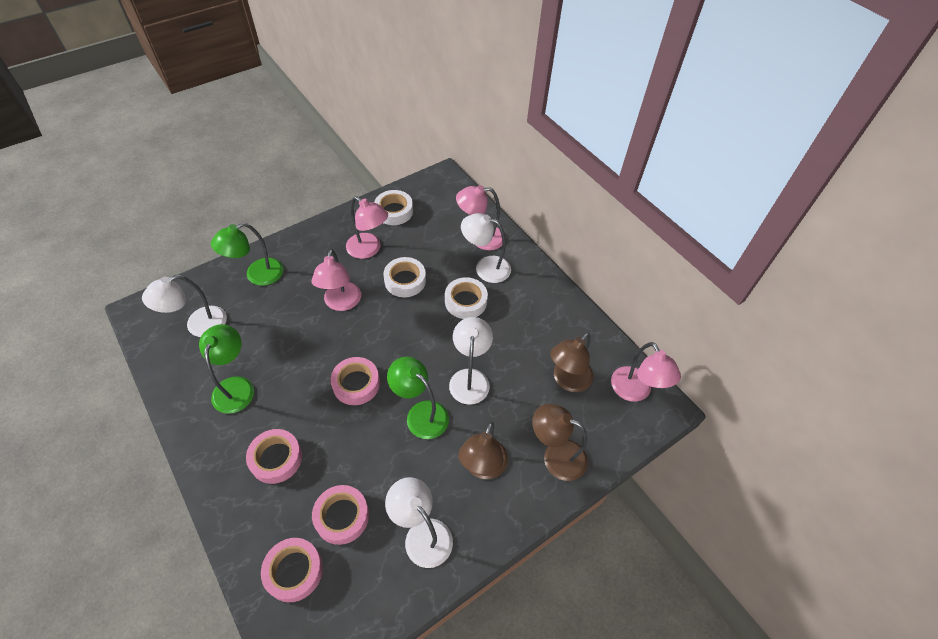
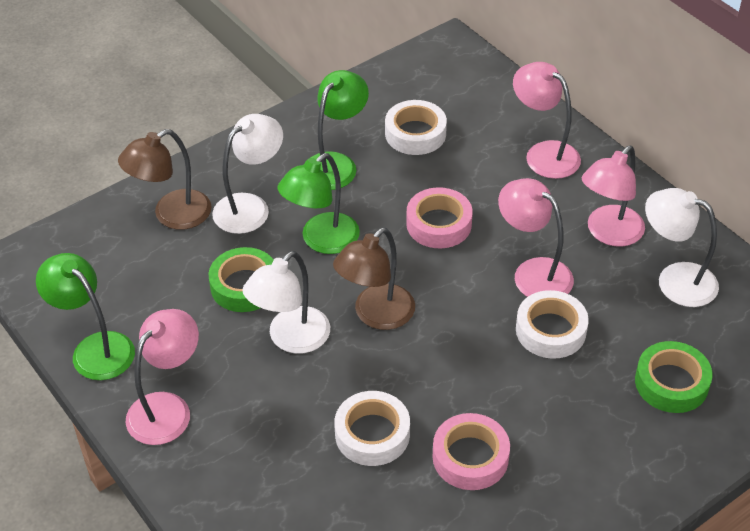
brown lamp: 3 -> 2
green tape: 0 -> 2
pink tape: 4 -> 2
white lamp: 4 -> 3

